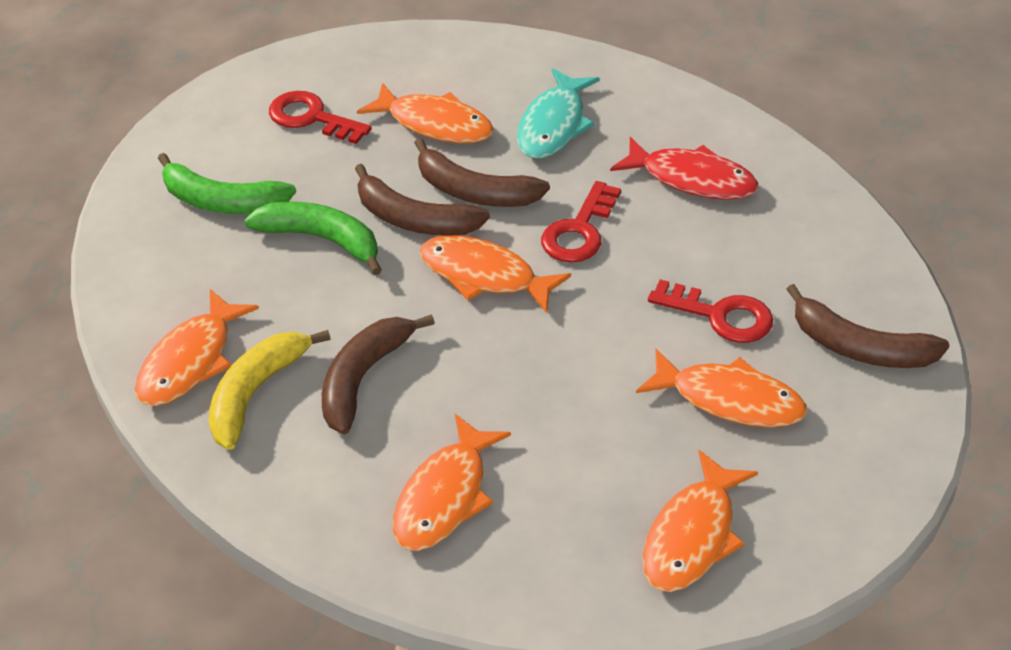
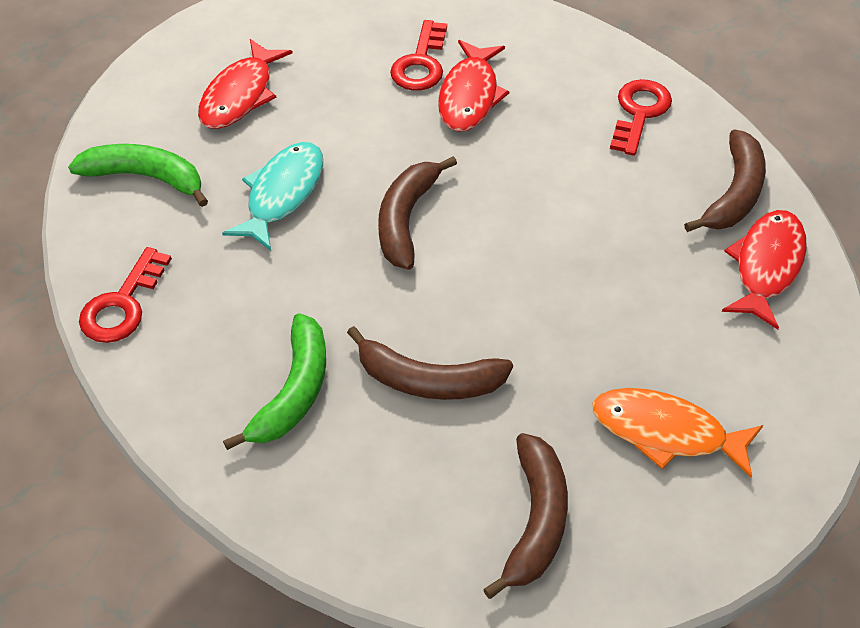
orange fish: 6 -> 1
red fish: 1 -> 3
yellow banana: 1 -> 0

